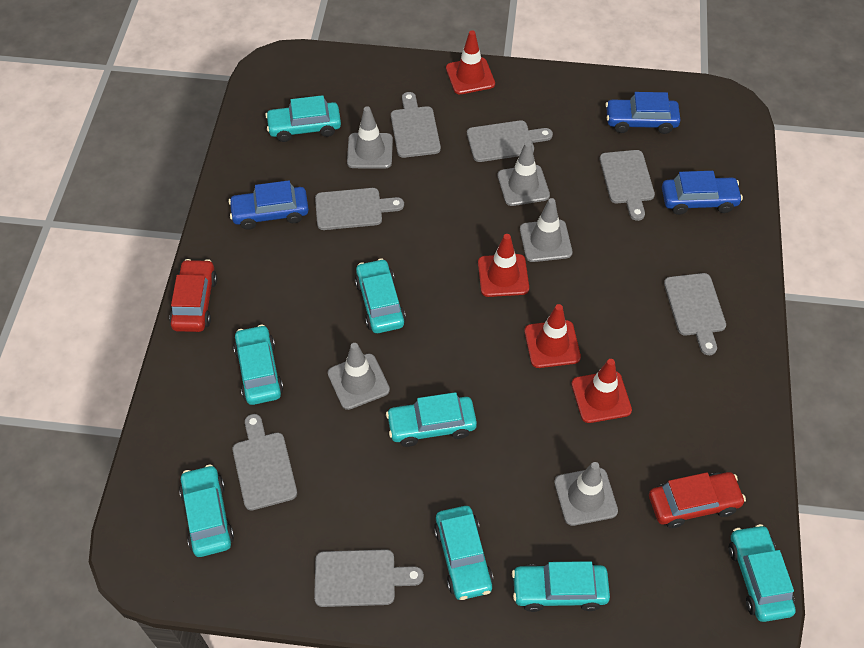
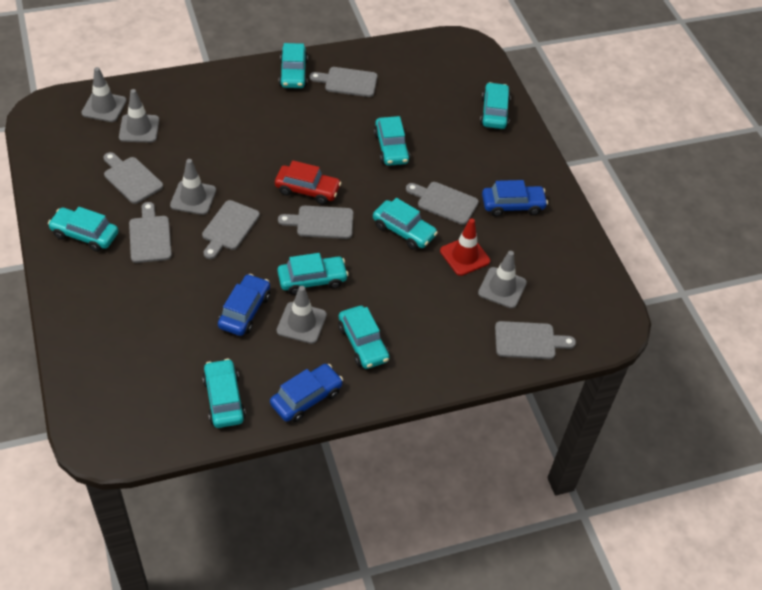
red car: 2 -> 1
red traffic cone: 4 -> 1

